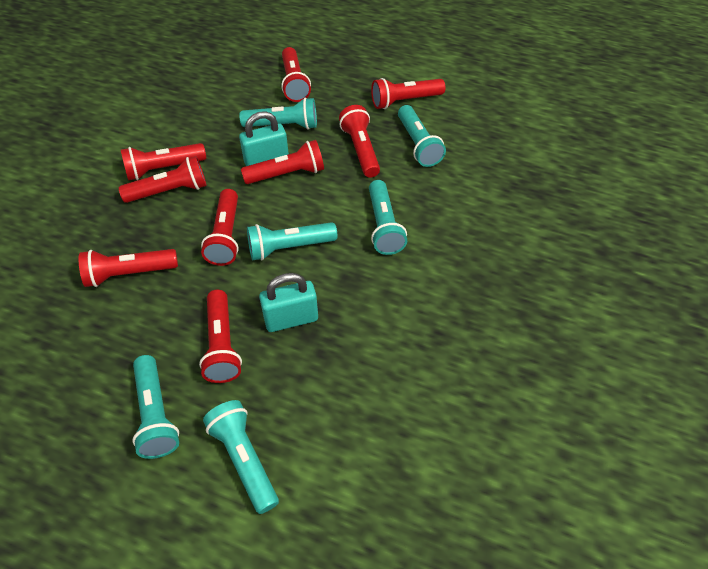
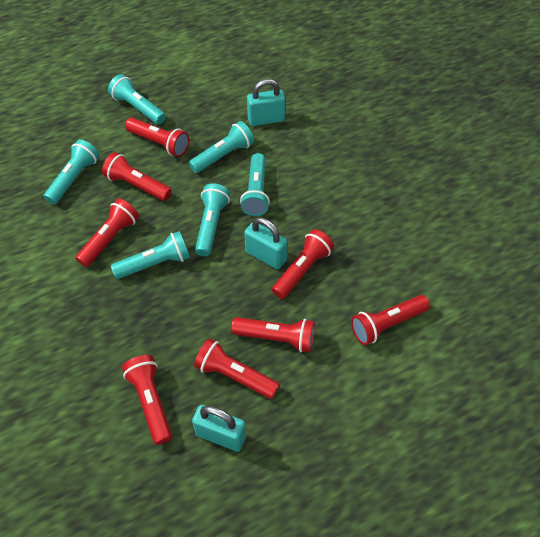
red flashlight: 9 -> 8
turquoise padlock: 2 -> 3

